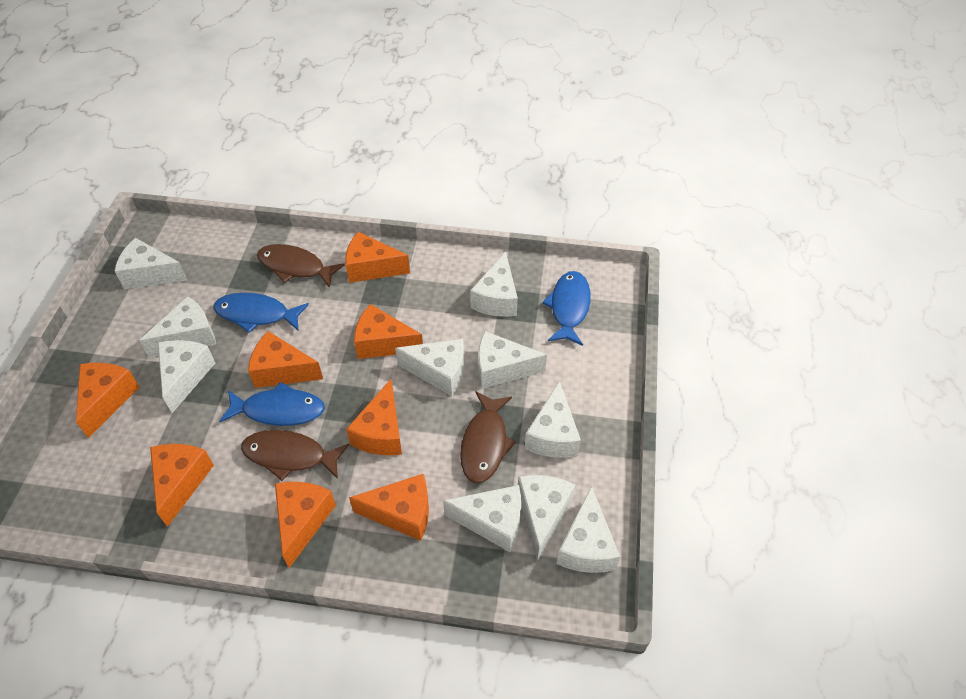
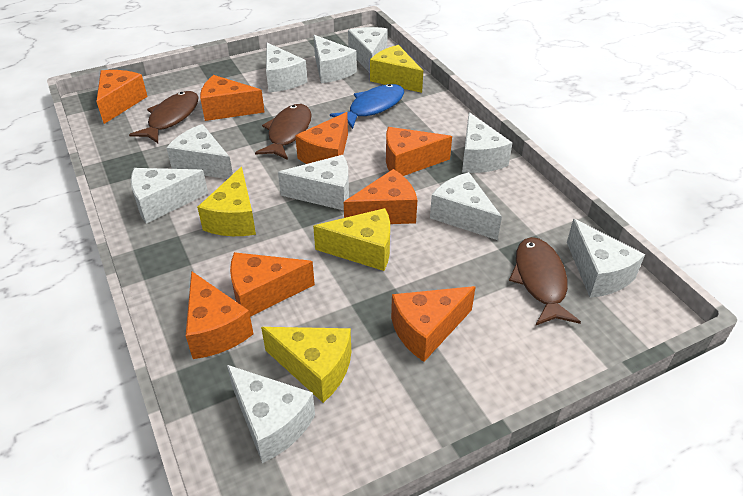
blue fish: 3 -> 1
yellow cheese: 0 -> 4

